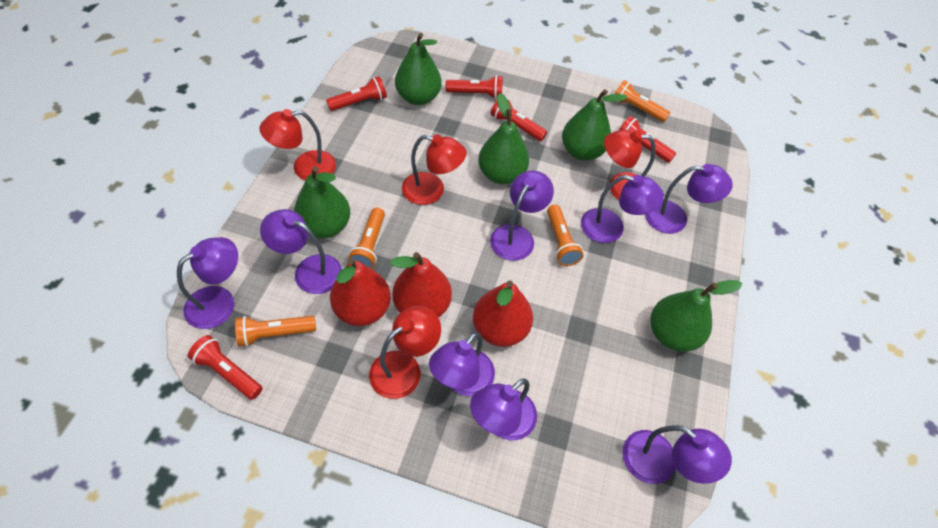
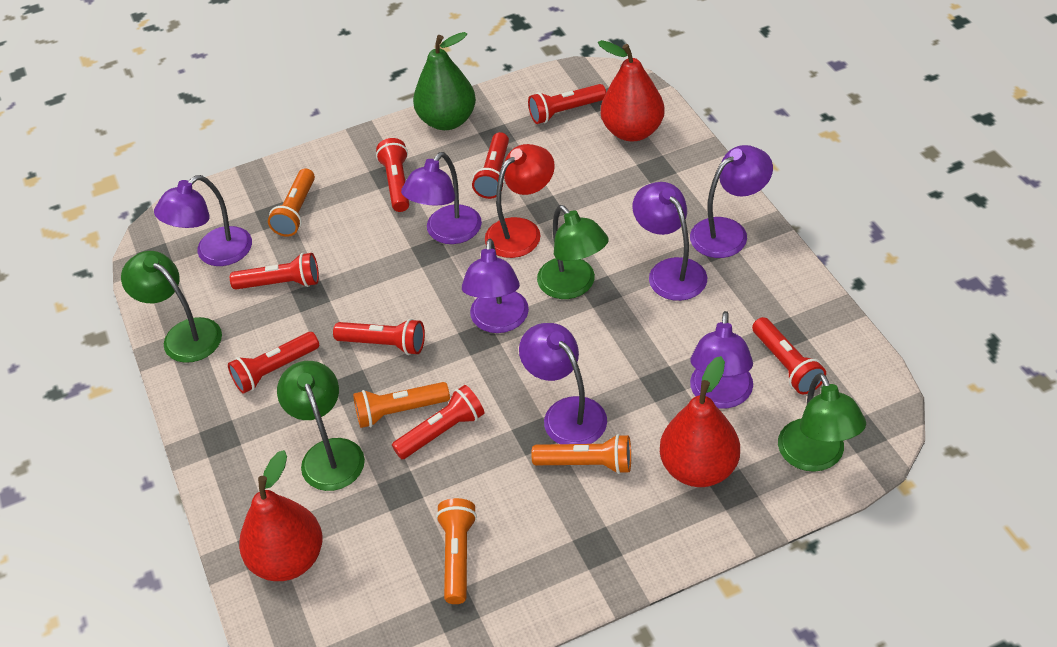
green lamp: 0 -> 4
green pear: 5 -> 1
purple lamp: 8 -> 7
red flashlight: 5 -> 8
red lamp: 4 -> 1

